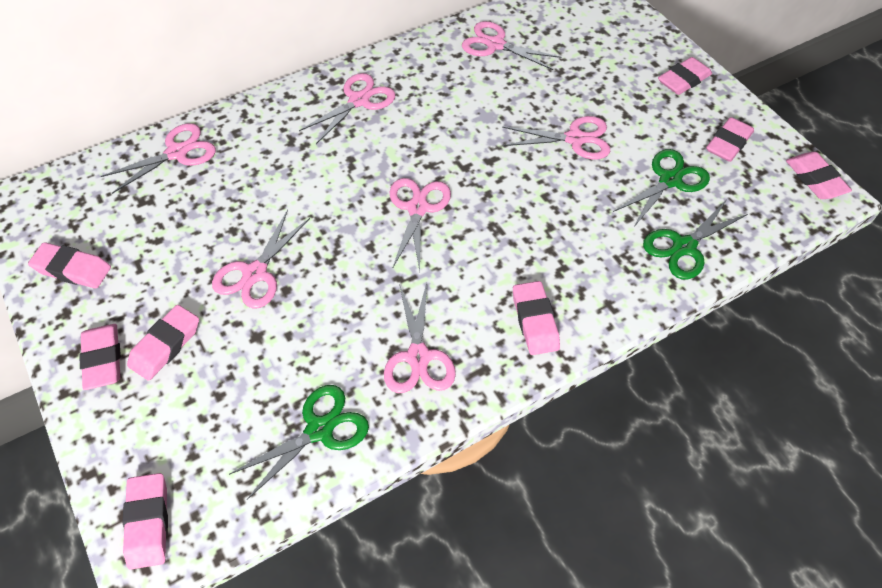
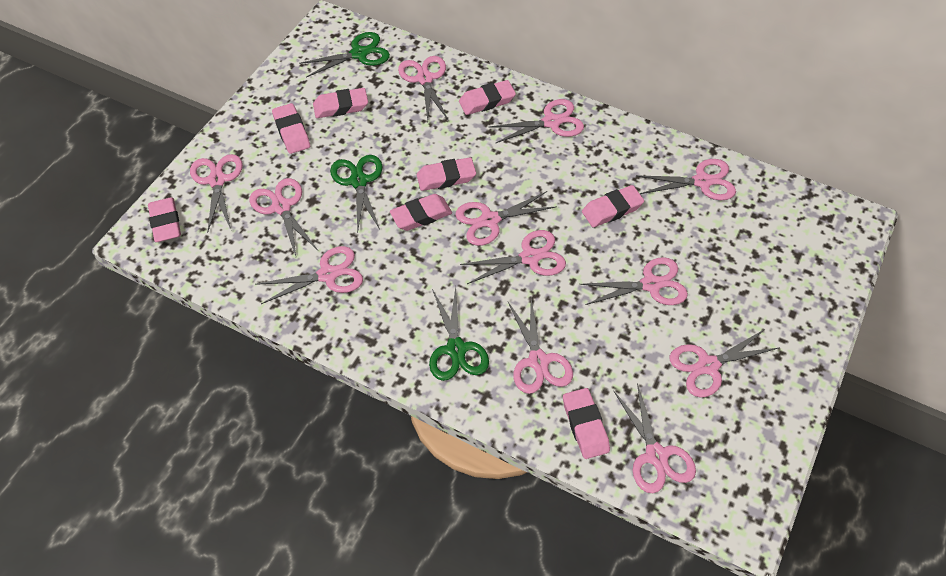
pink scissors: 7 -> 12

